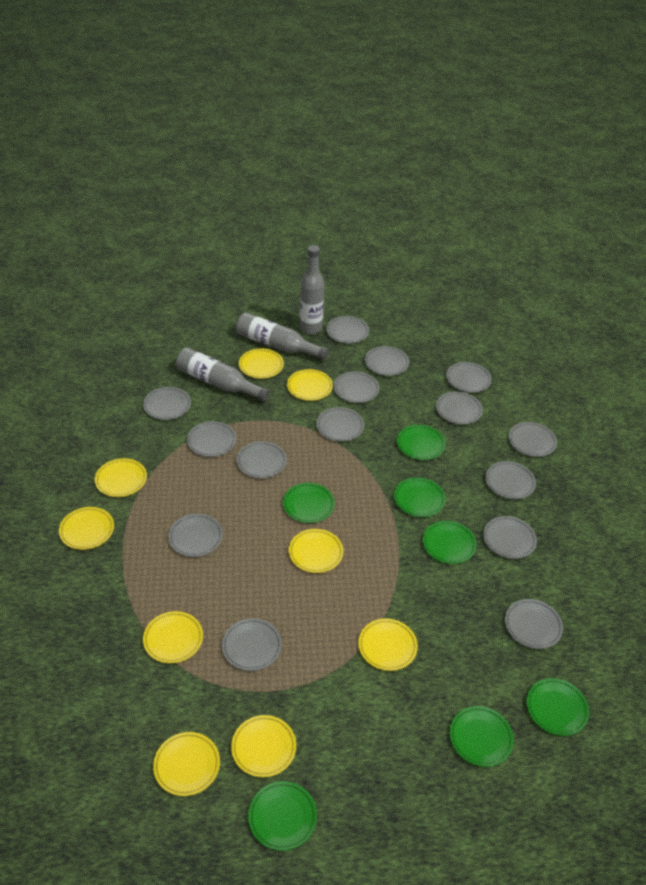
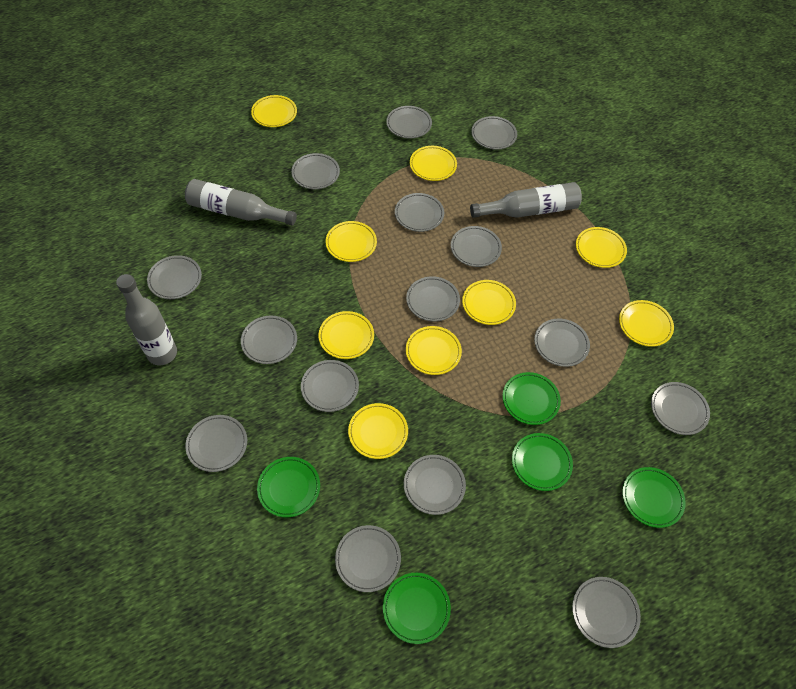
green plate: 7 -> 5

